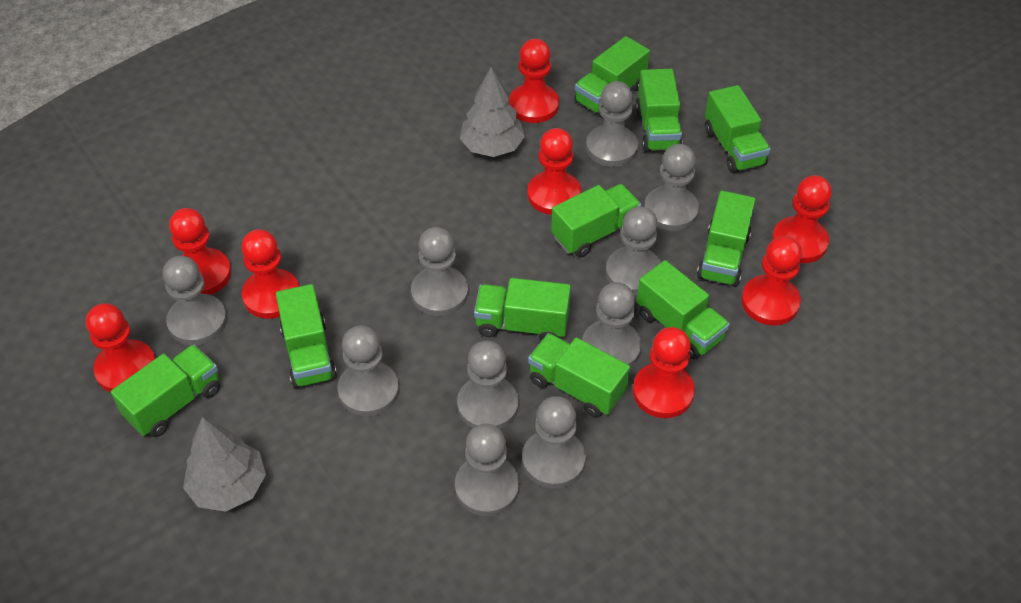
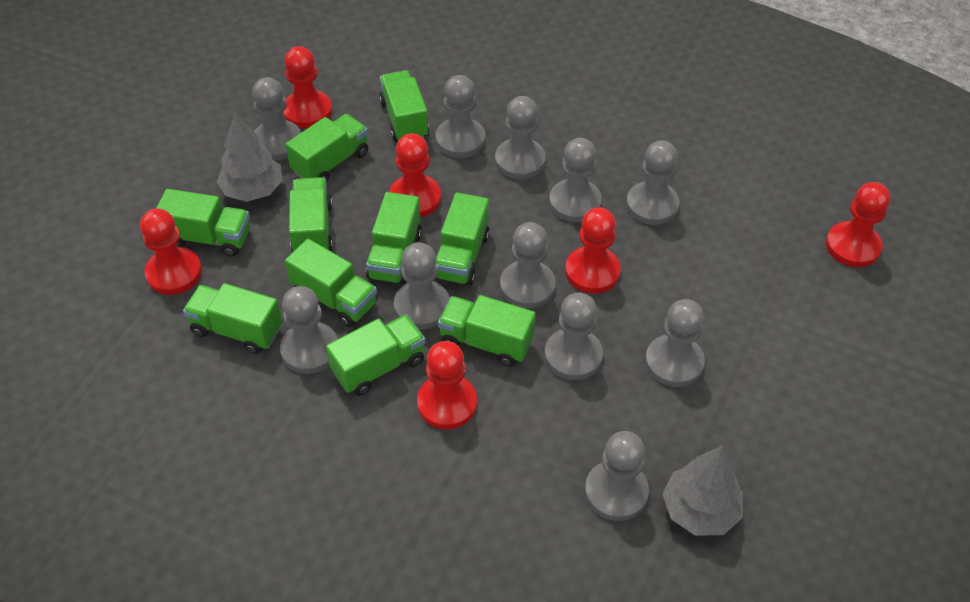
grey pawn: 10 -> 11
red pawn: 8 -> 6

